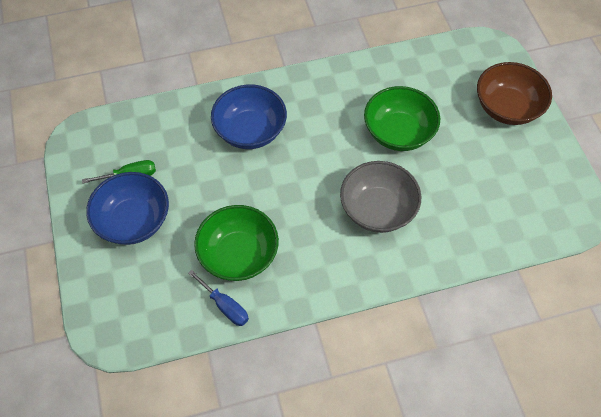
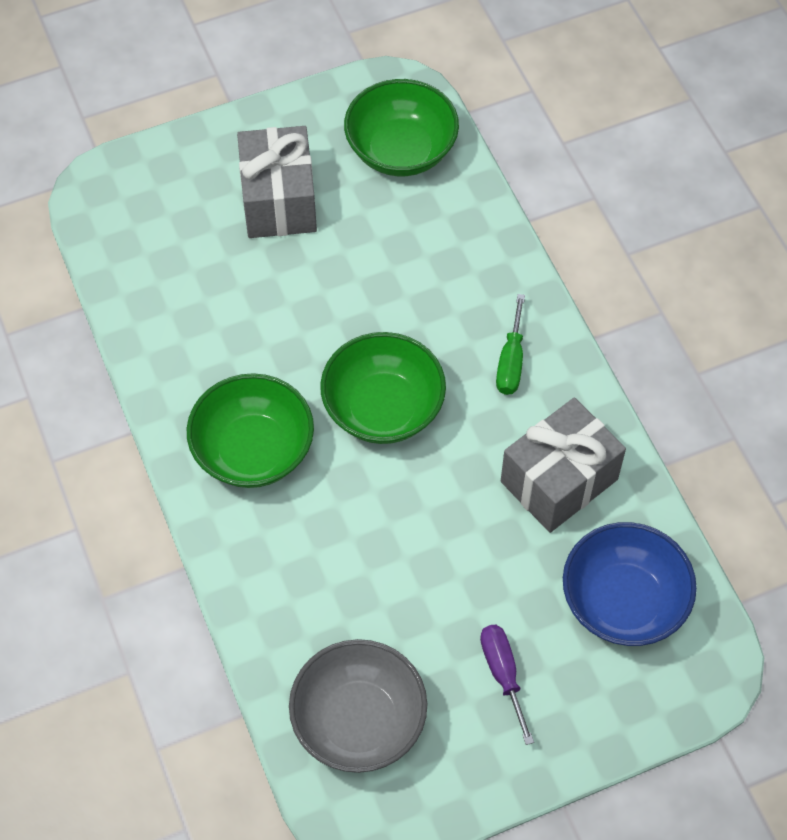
blue bowl: 2 -> 1
blue screwdriver: 1 -> 0
brown bowl: 1 -> 0
green bowl: 2 -> 3
grey gift: 0 -> 2
purple screwdriver: 0 -> 1

